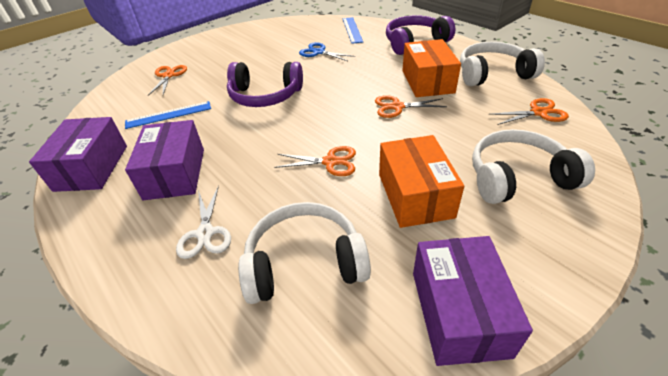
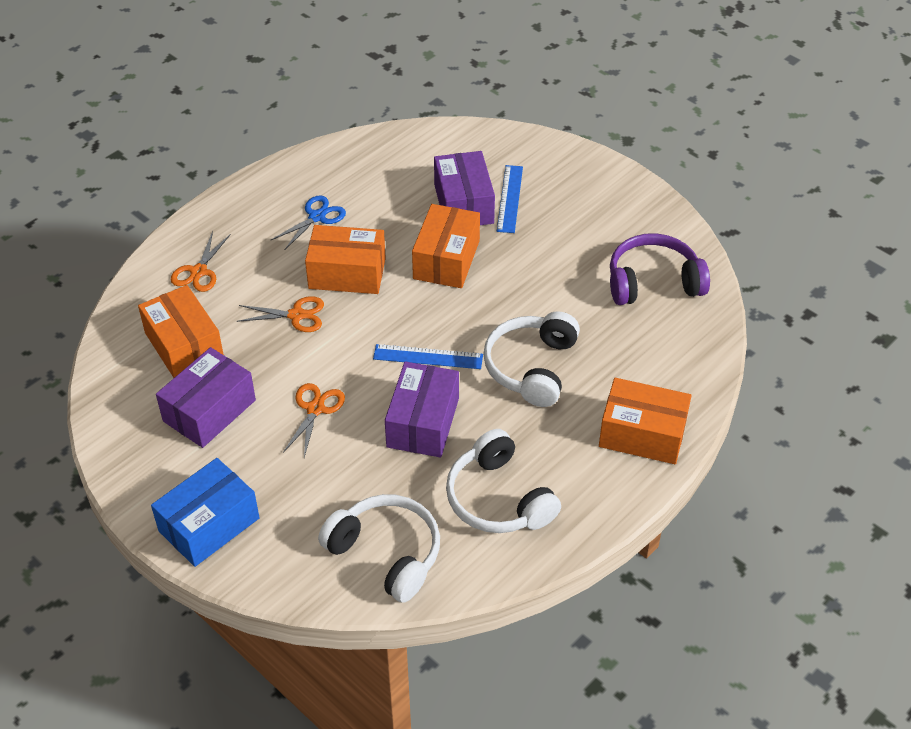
blue box: 0 -> 1
orange box: 2 -> 4
orange scissors: 4 -> 3
purple headphones: 2 -> 1
white scissors: 1 -> 0

